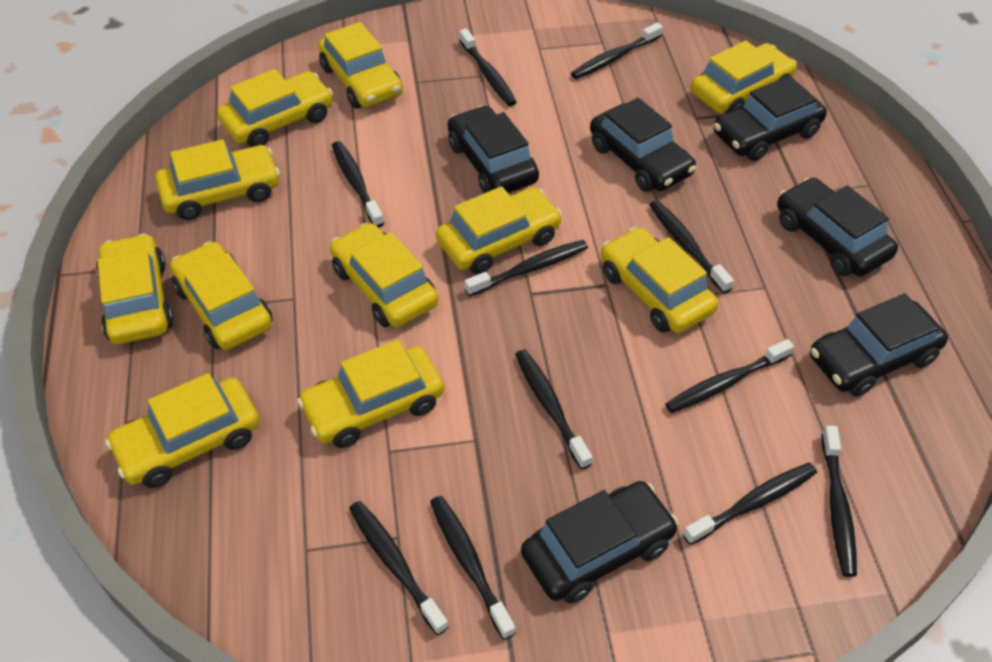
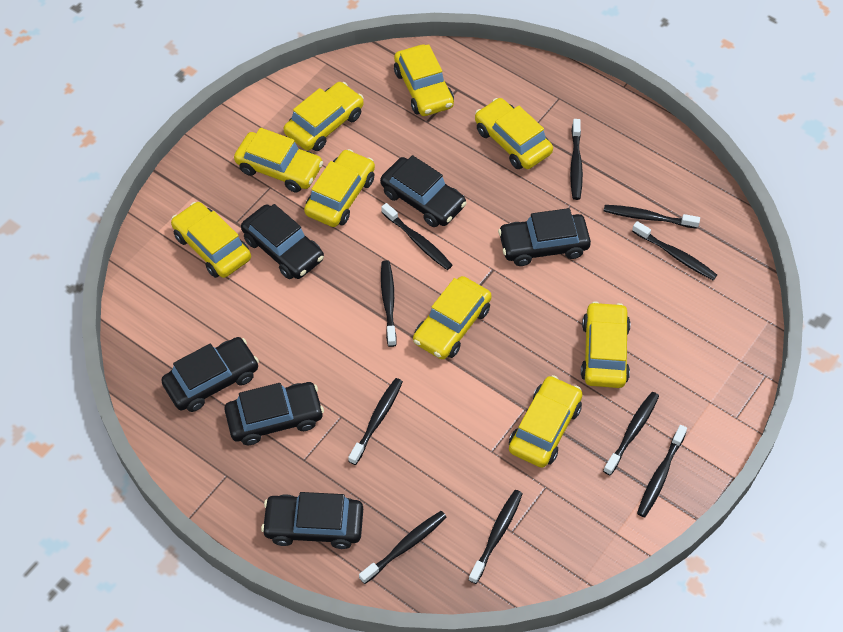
black toothbrush: 11 -> 10
yellow car: 11 -> 9

